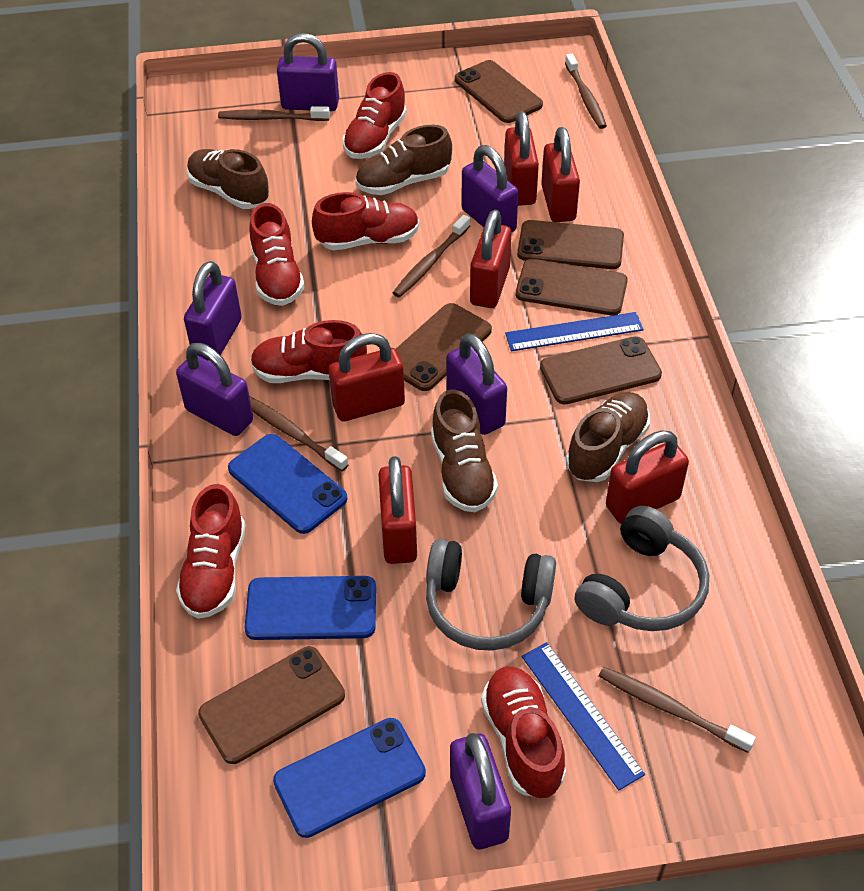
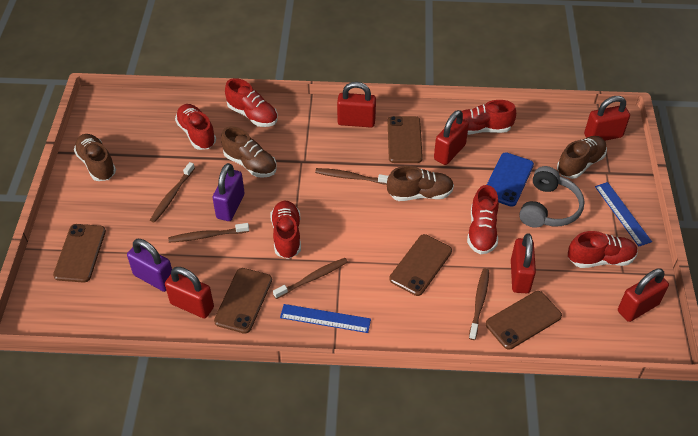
blue phone: 3 -> 1
brown phone: 6 -> 5
grey headphones: 2 -> 1
purple padlock: 6 -> 2

